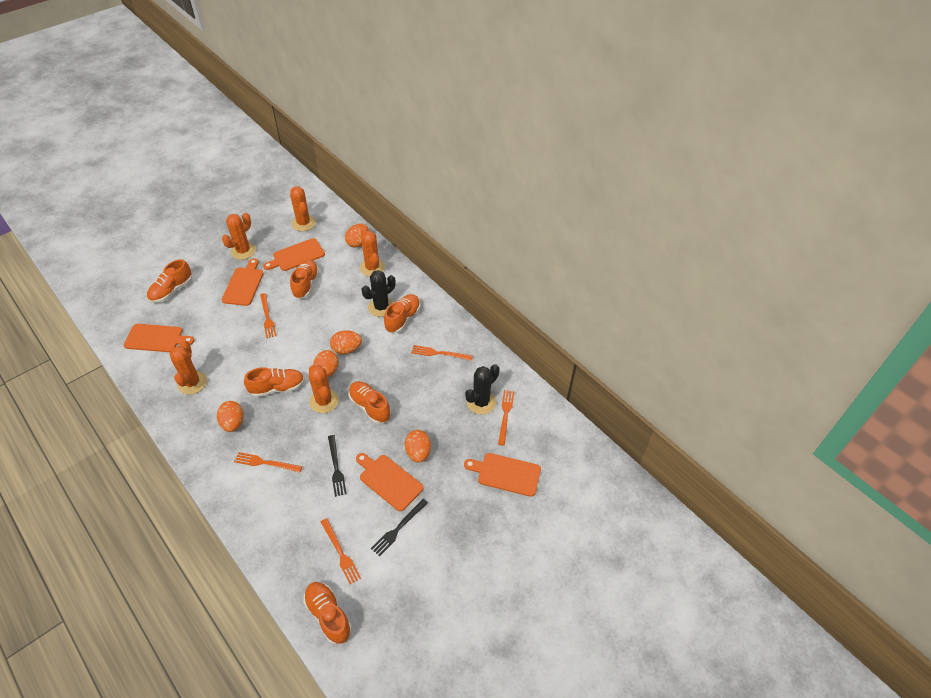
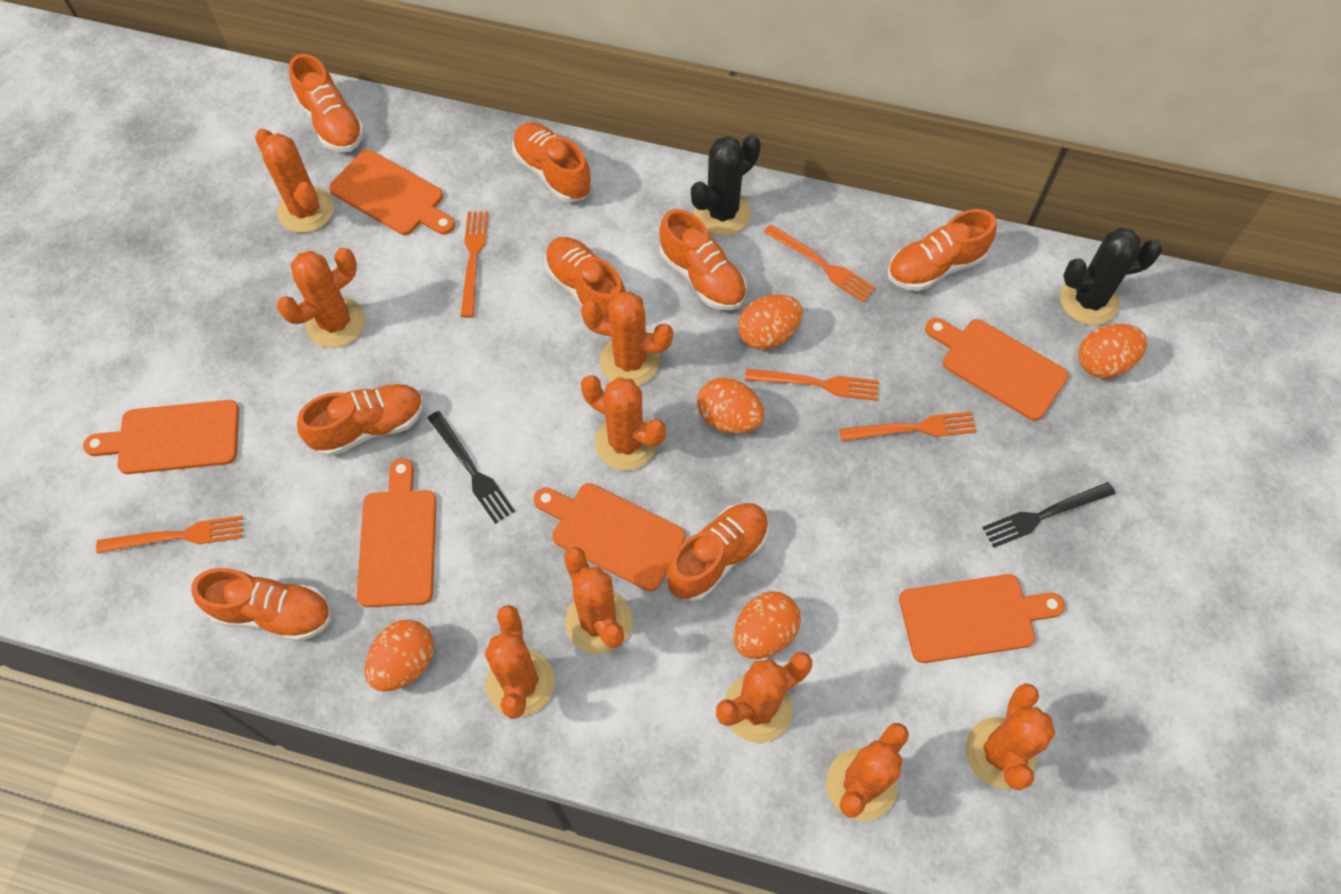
orange cactus: 5 -> 9
orange cutting board: 5 -> 6
orange shoe: 6 -> 8

